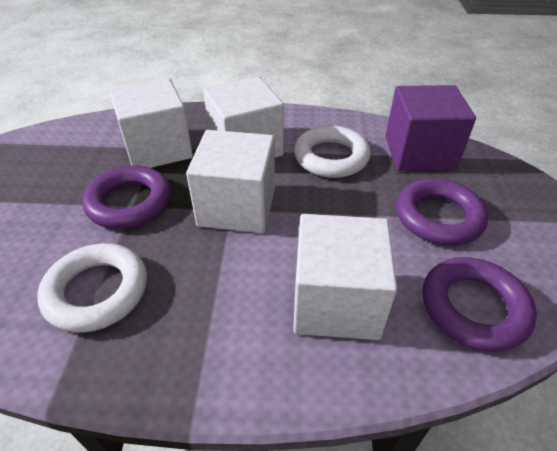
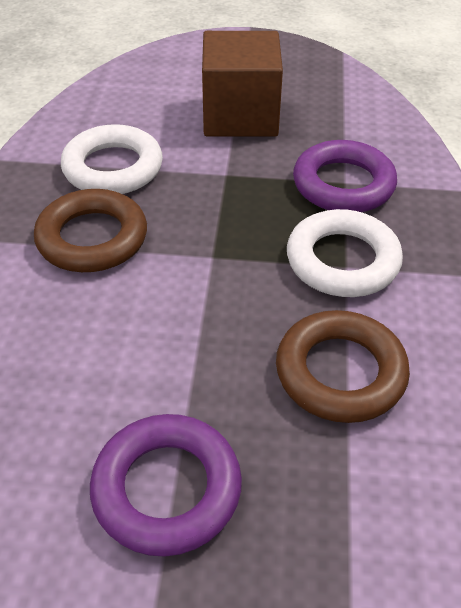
brown cube: 0 -> 1
brown ring: 0 -> 2
purple cube: 1 -> 0
purple ring: 3 -> 2
white cube: 4 -> 0

